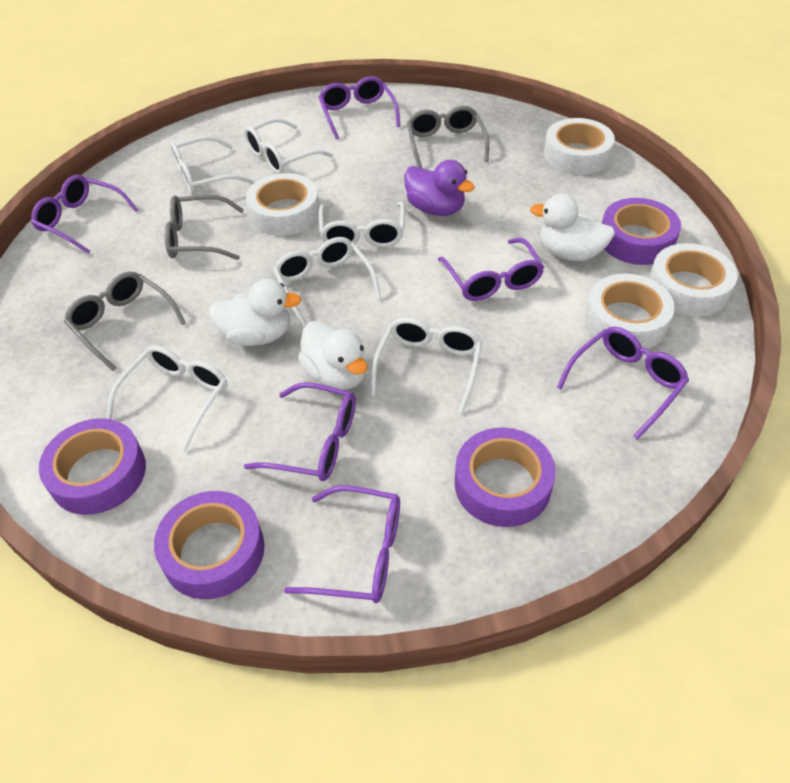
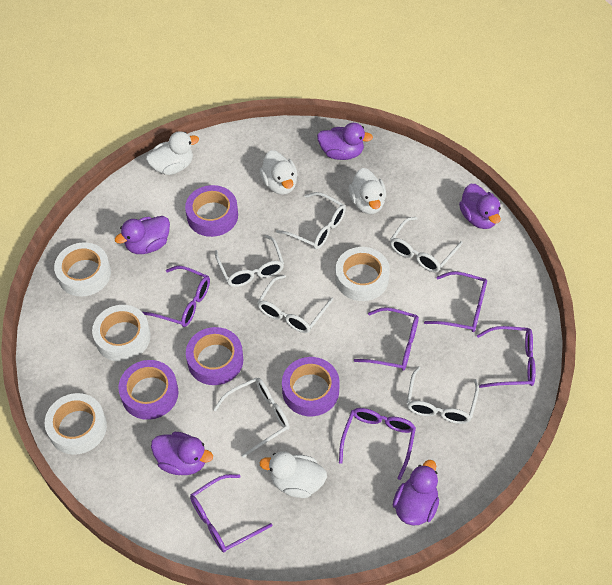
grey glasses: 3 -> 0
purple duck: 1 -> 5
white duck: 3 -> 4

